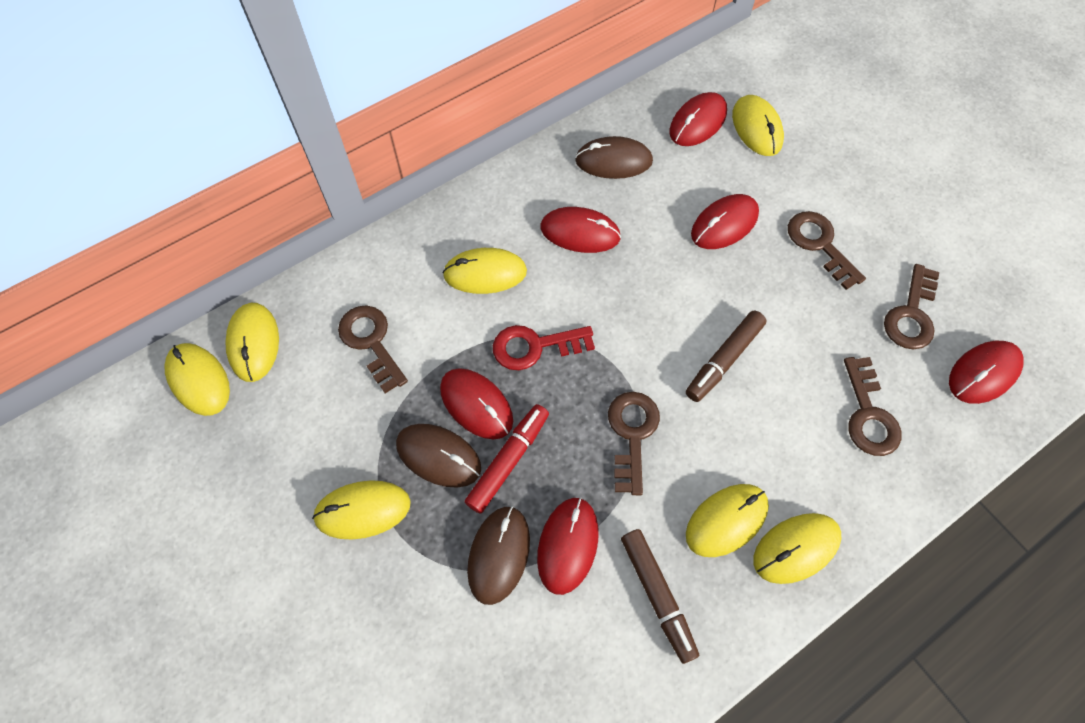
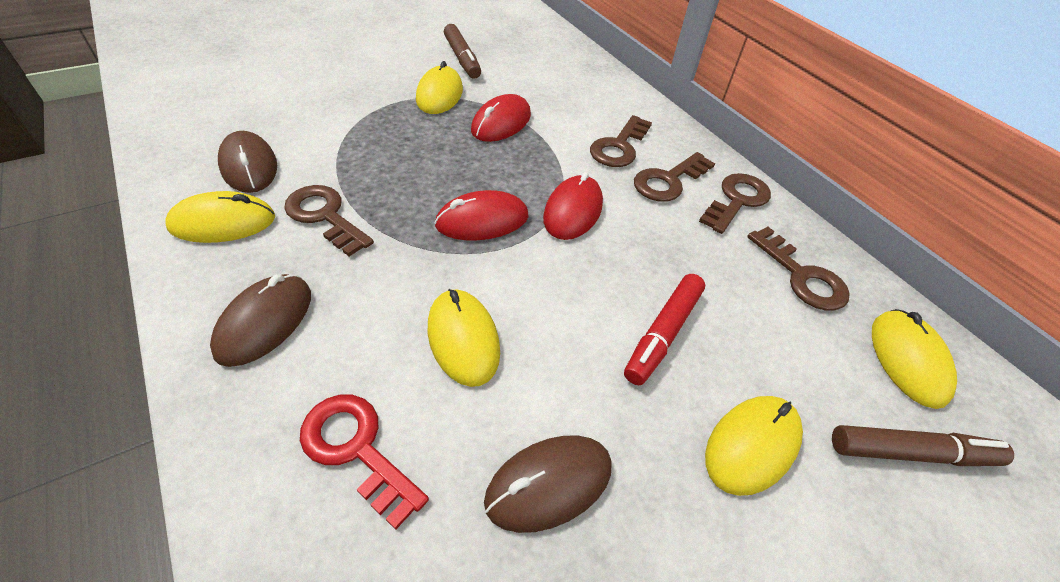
red mouse: 6 -> 3
yellow mouse: 7 -> 5

